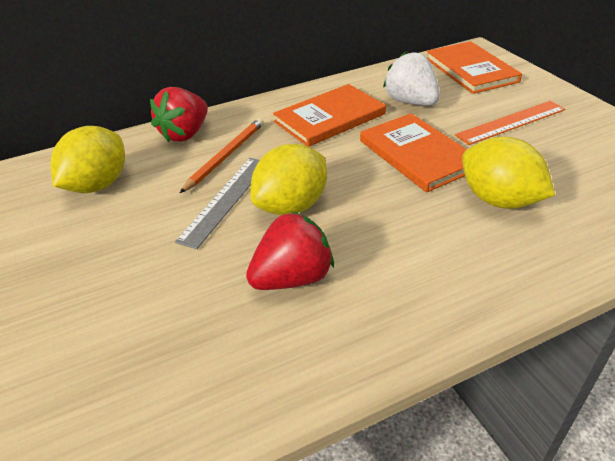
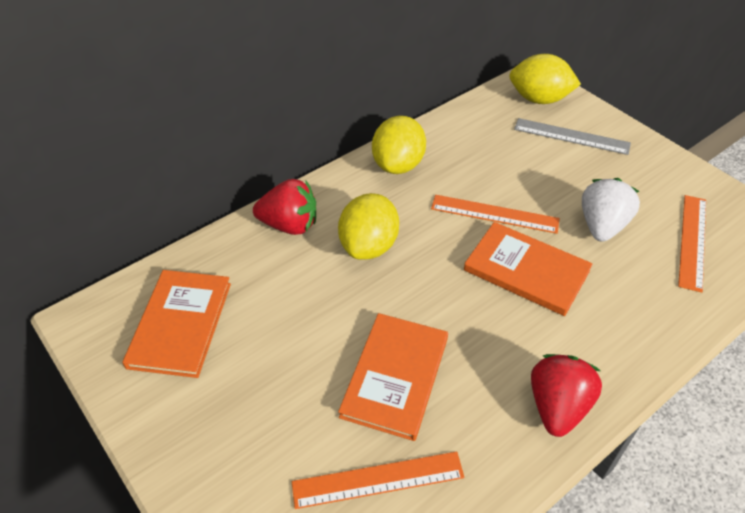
orange pencil: 1 -> 0
orange ruler: 1 -> 3

